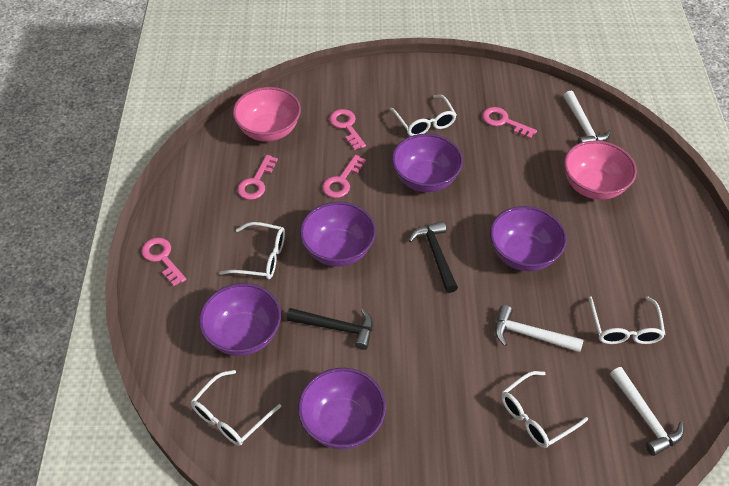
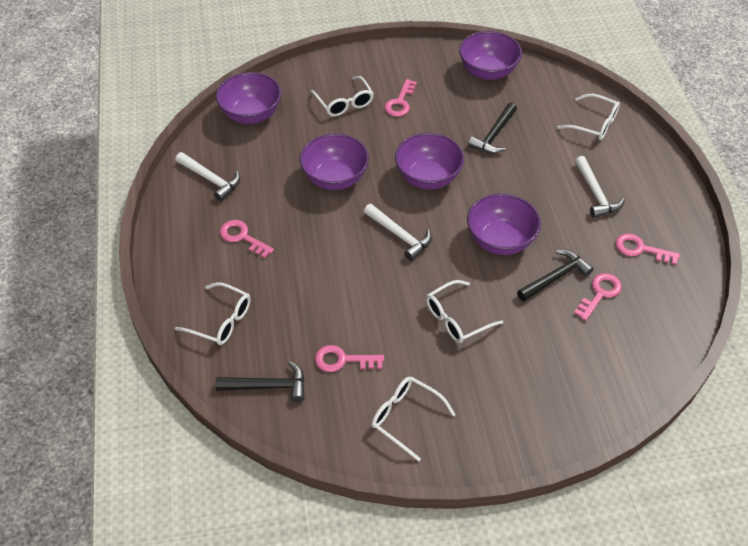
black hammer: 2 -> 3
pink bowl: 2 -> 0

